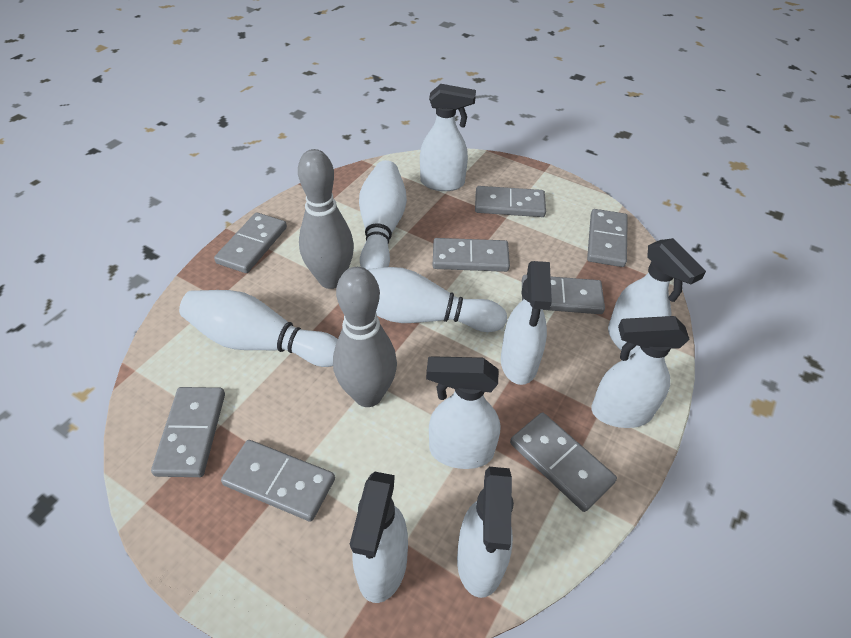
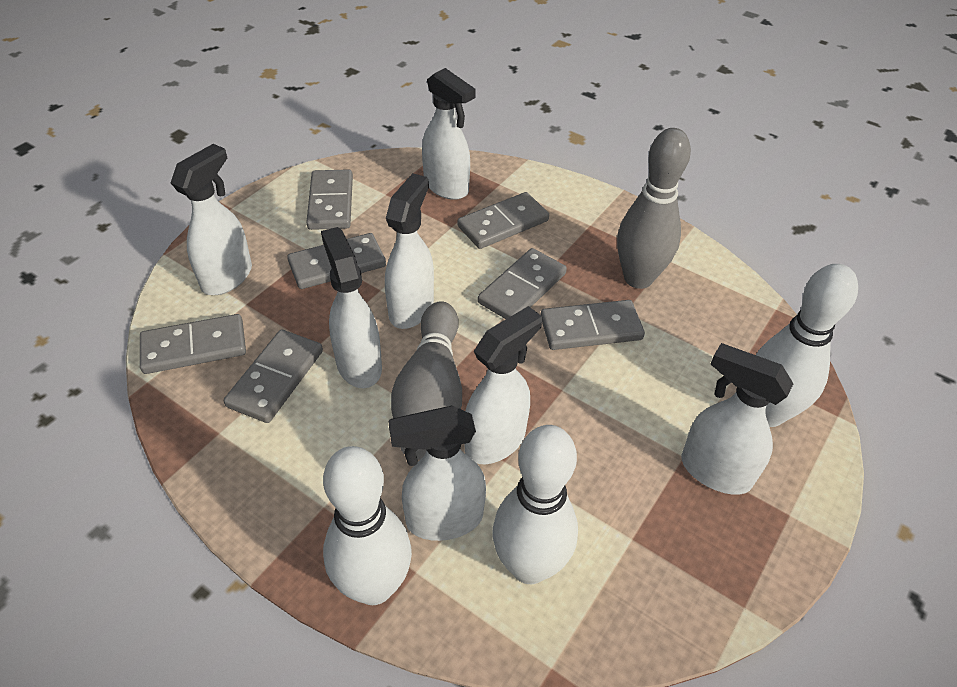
grey domino: 8 -> 7

